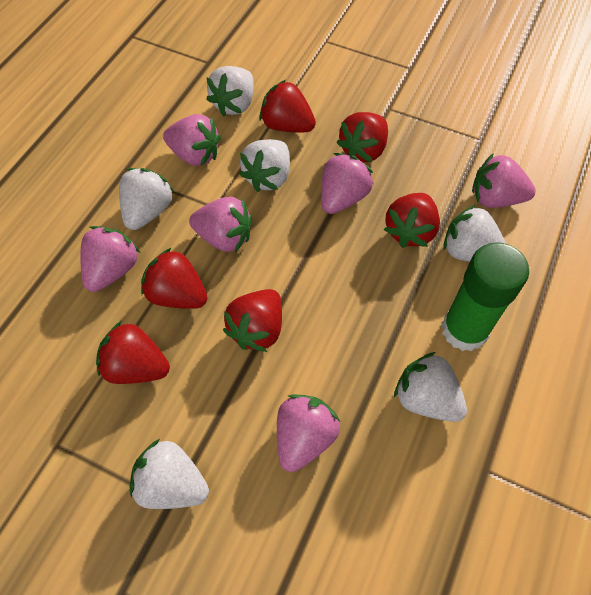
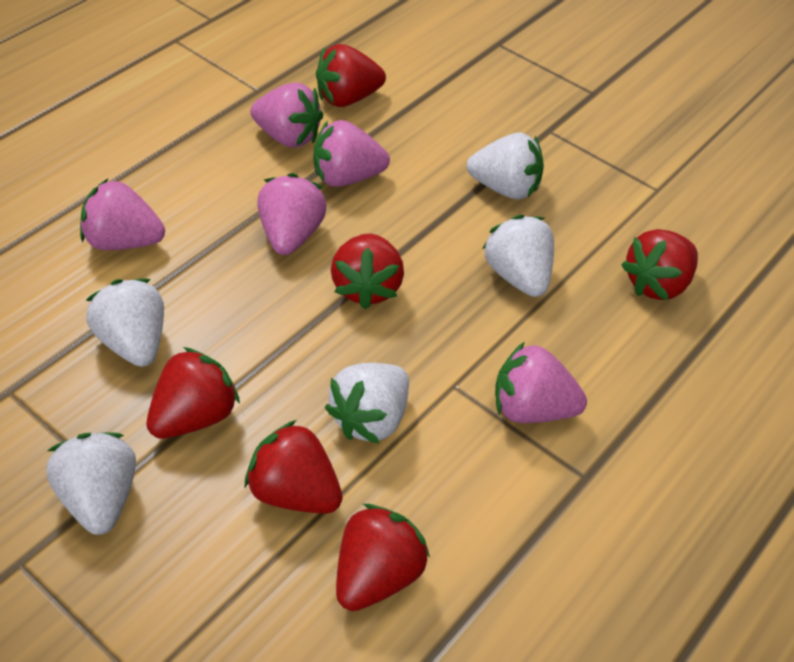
green glue stick: 1 -> 0
pink strawberry: 6 -> 5
white strawberry: 6 -> 5

